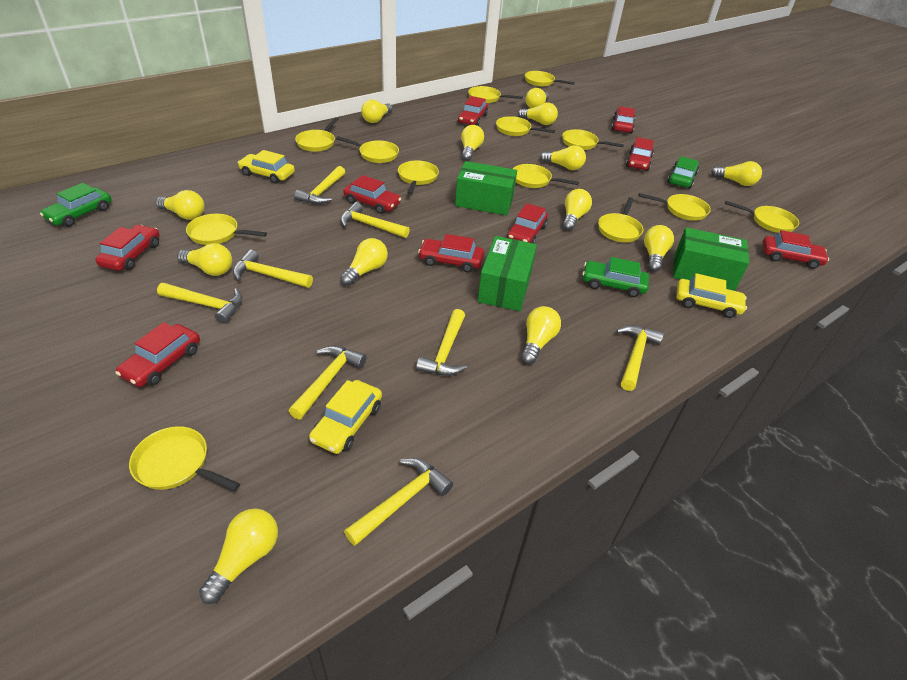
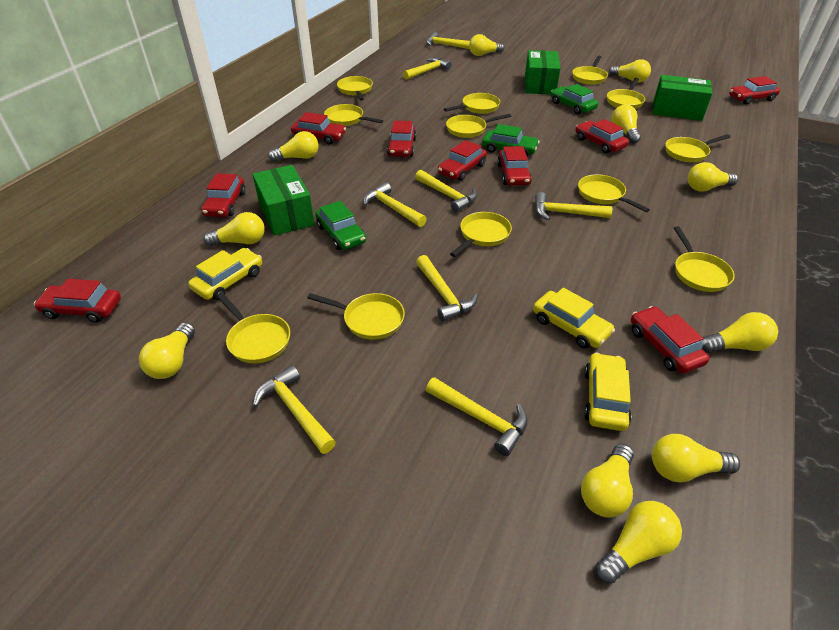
yellow light bulb: 13 -> 11
yellow pan: 13 -> 12

